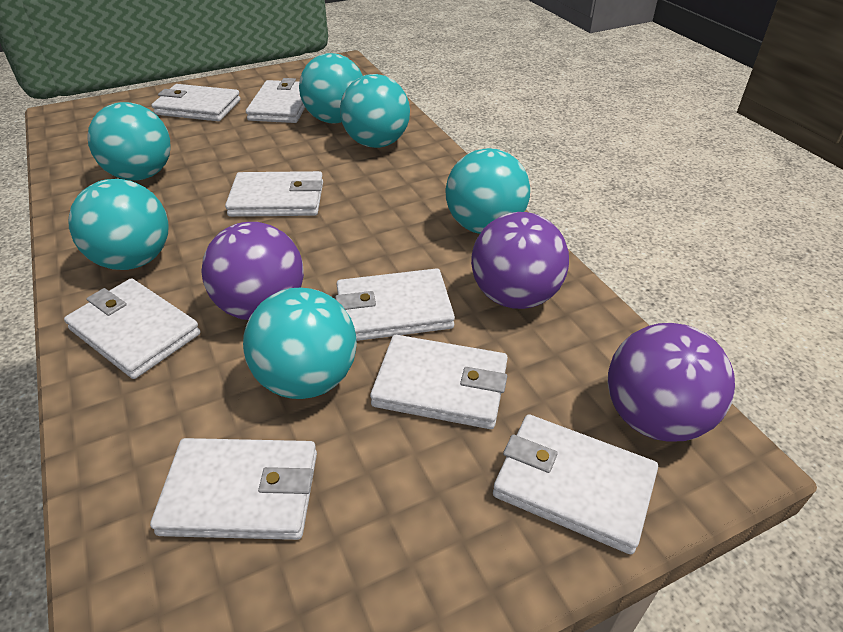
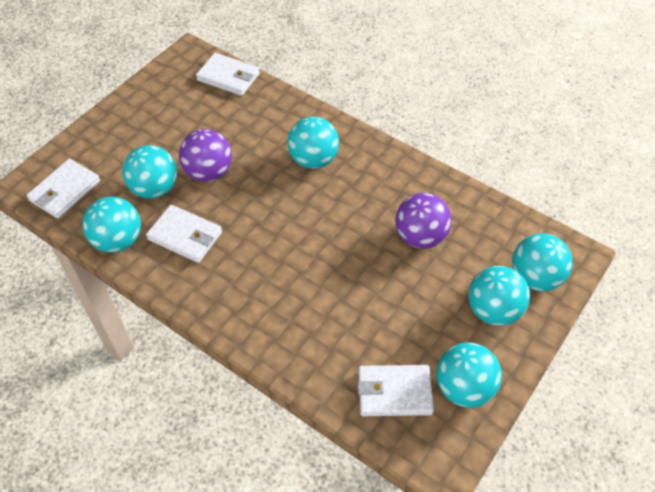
purple ball: 3 -> 2
white wallet: 8 -> 4

